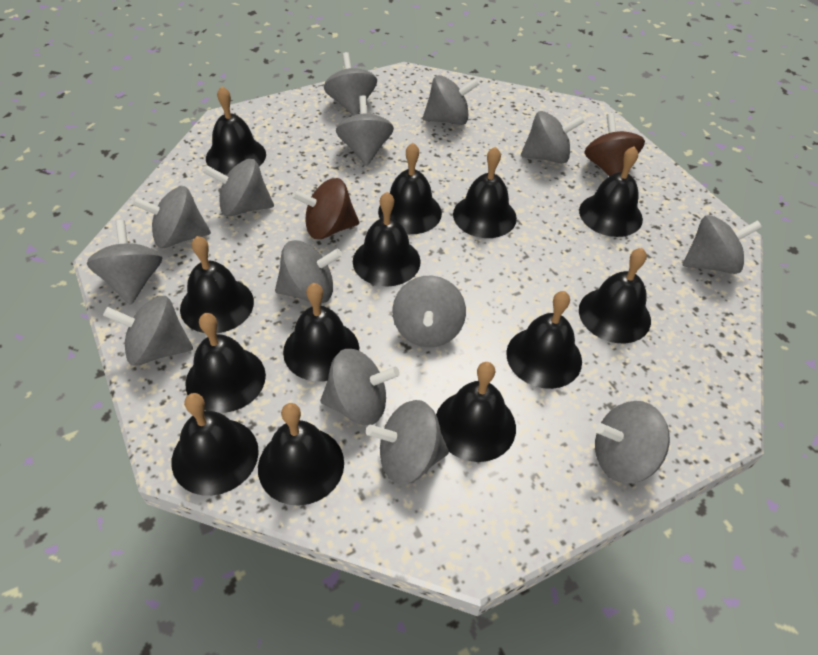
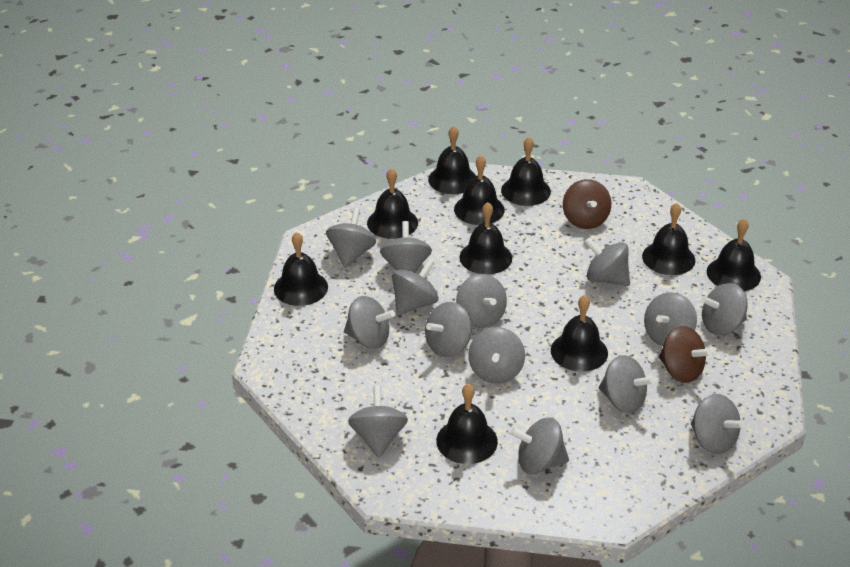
black bell: 13 -> 10

